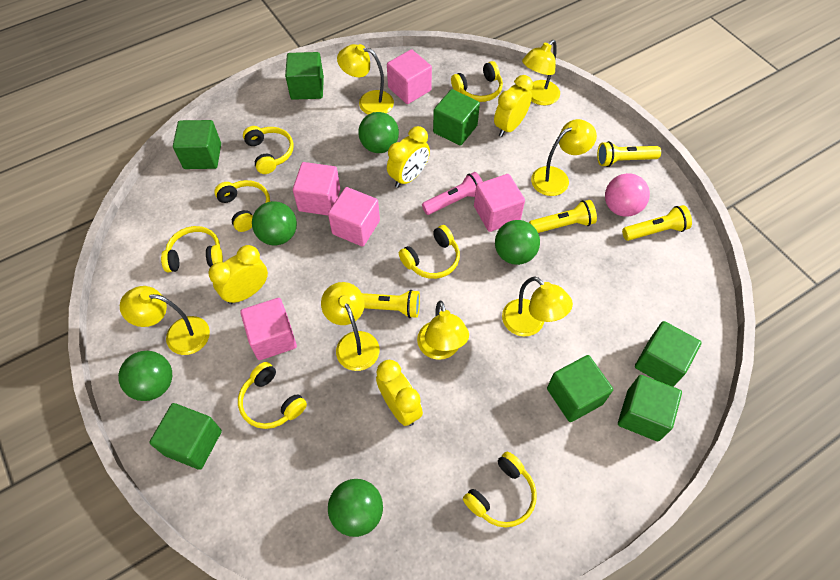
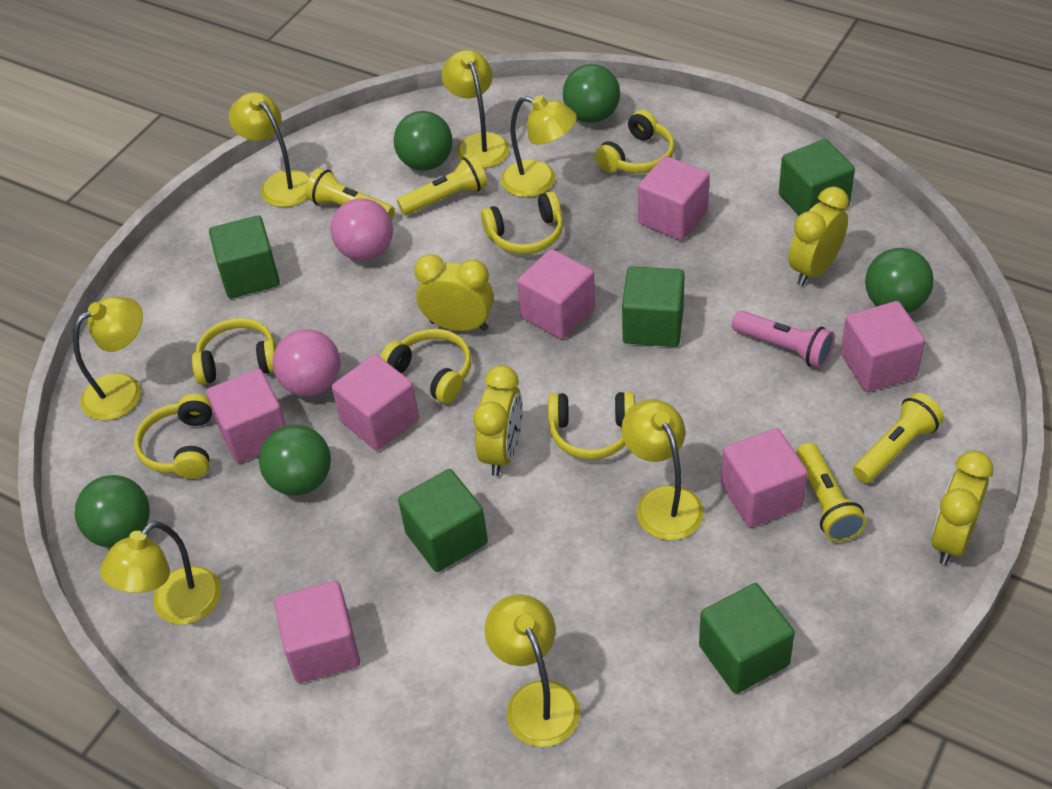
green cube: 7 -> 5
pink ball: 1 -> 2
pink cube: 5 -> 7
yellow headphones: 7 -> 6

